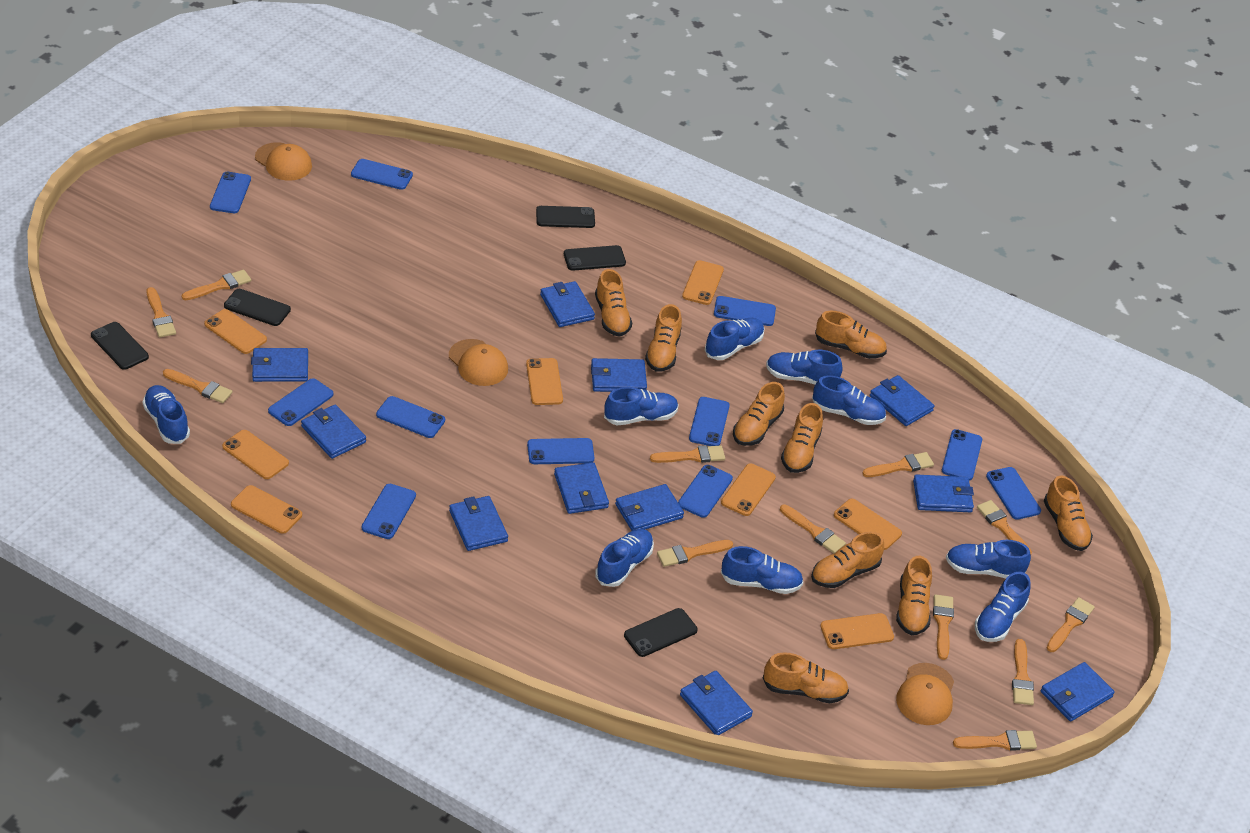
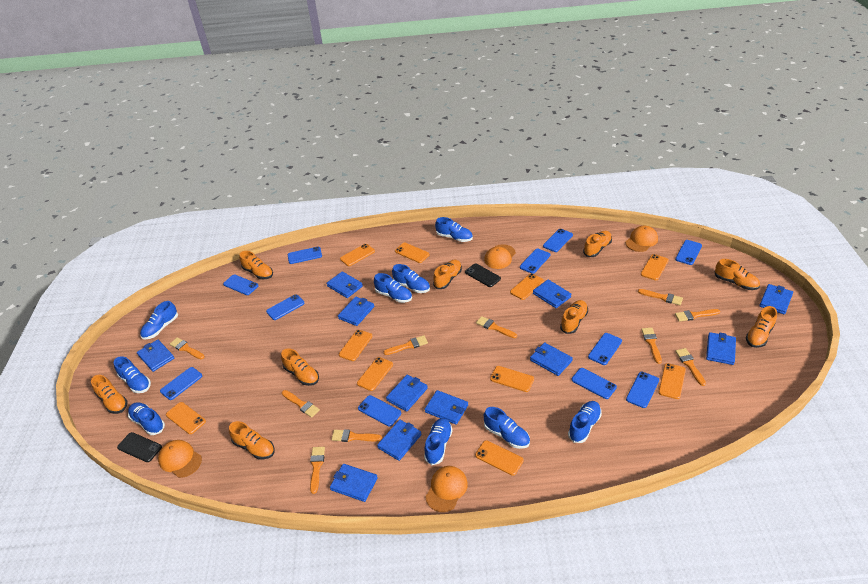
black phone: 5 -> 2
orange brush: 12 -> 10
orange cap: 3 -> 4
orange phone: 8 -> 10

